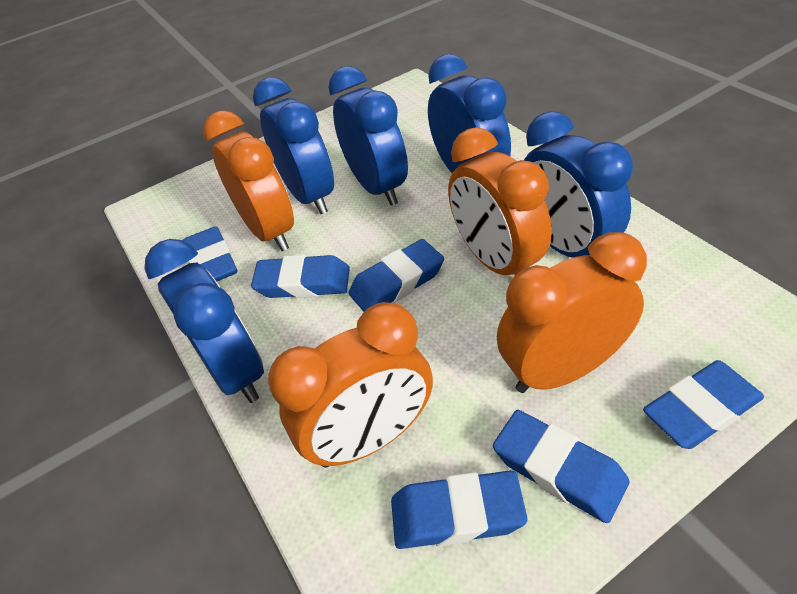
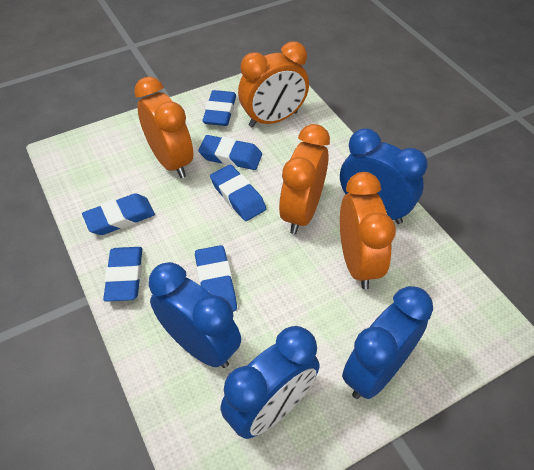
blue clock: 5 -> 4

